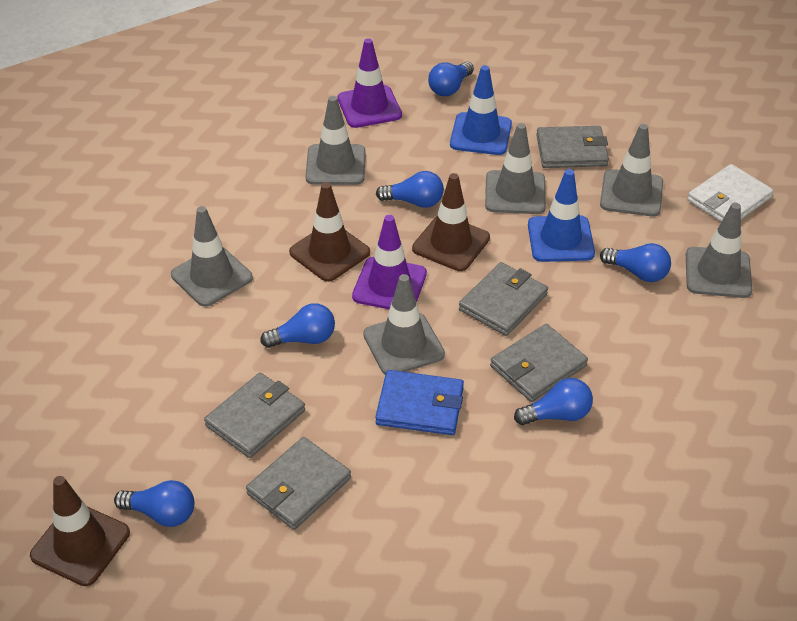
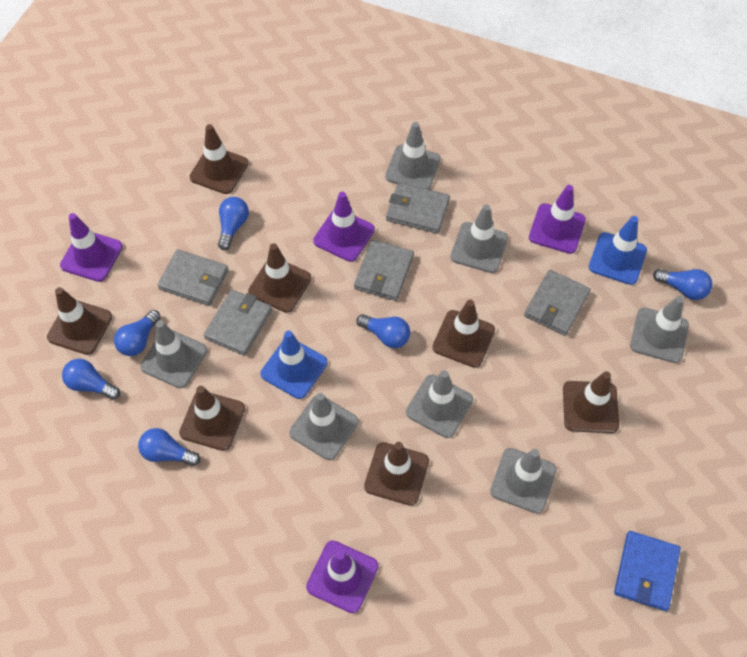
brown traffic cone: 3 -> 7
grey traffic cone: 6 -> 7
purple traffic cone: 2 -> 4
white wallet: 1 -> 0

